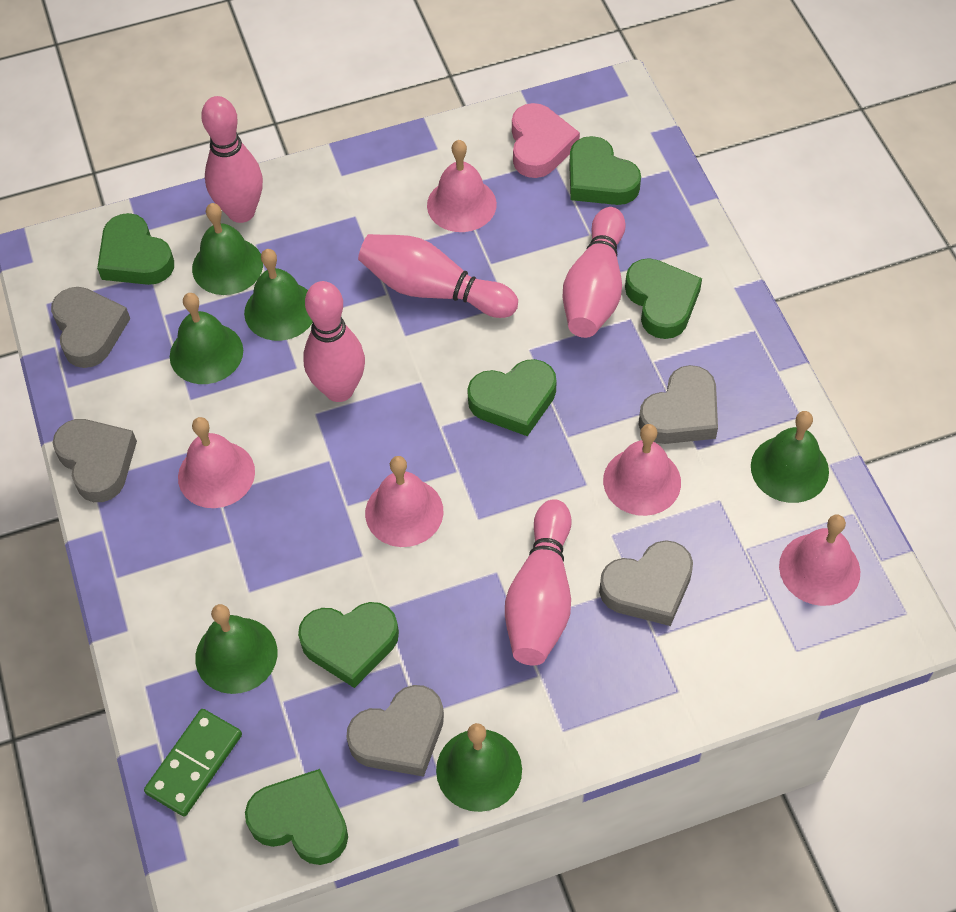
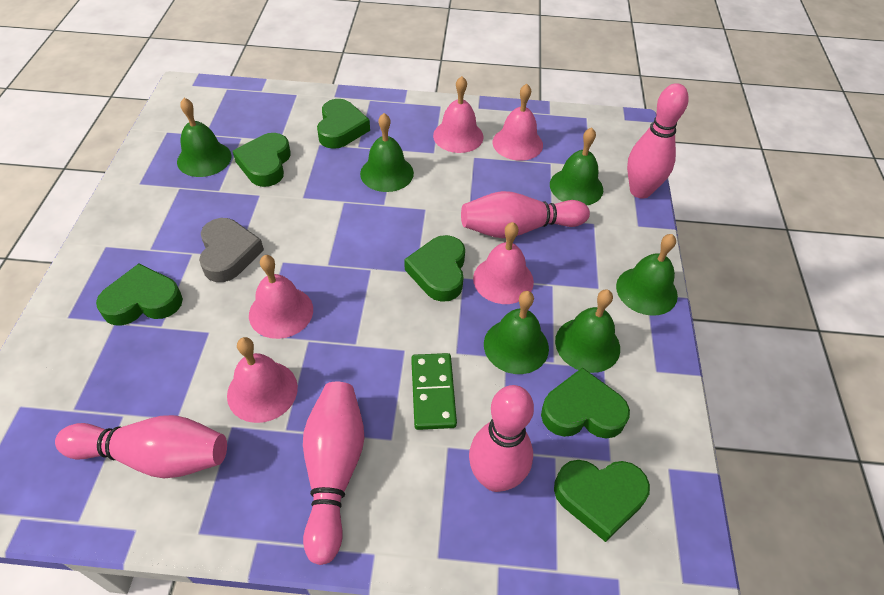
grey heart: 5 -> 1
pink heart: 1 -> 0

